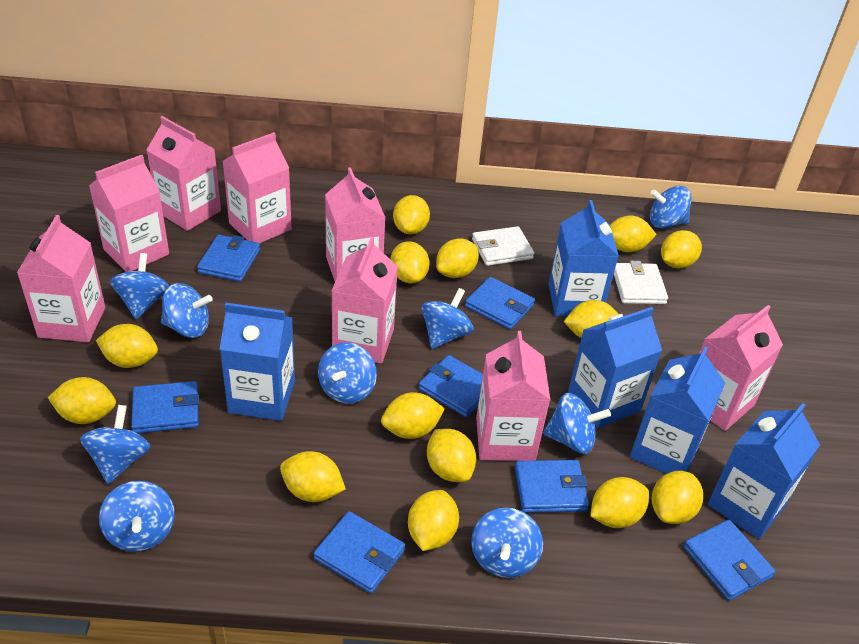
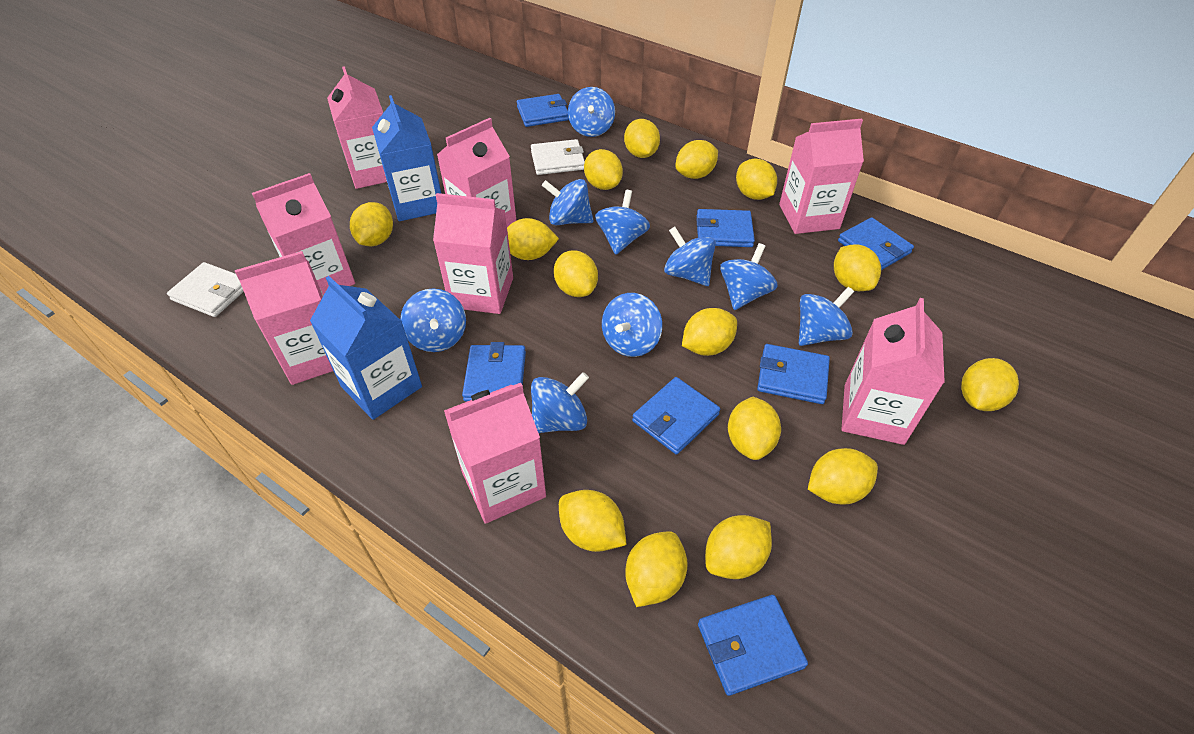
blue carton: 5 -> 2
yellow lemon: 14 -> 15

